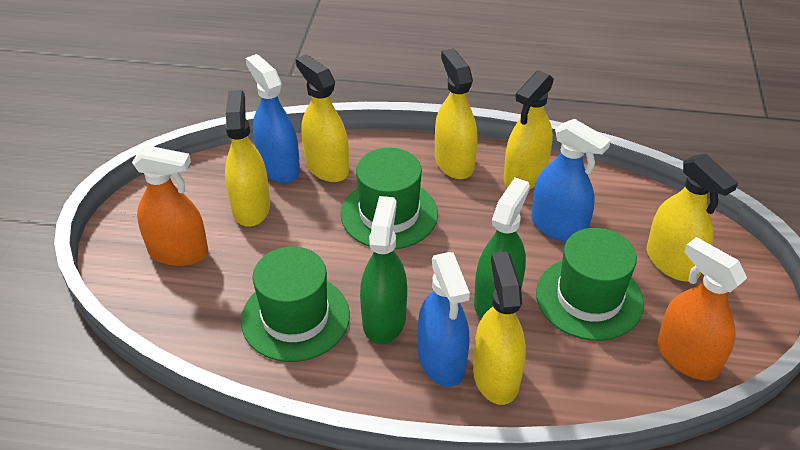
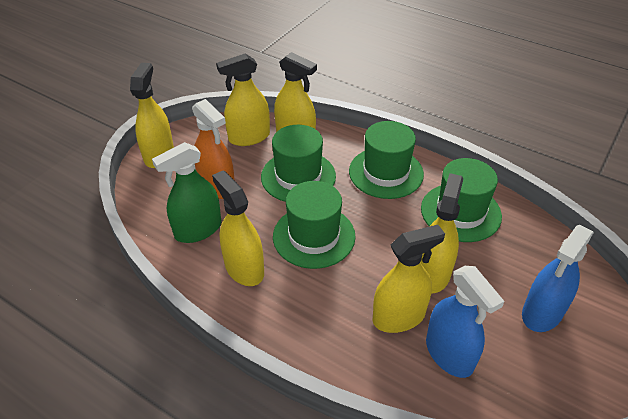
blue spray bottle: 3 -> 2
green hat: 3 -> 4
green spray bottle: 2 -> 1
orange spray bottle: 2 -> 1

